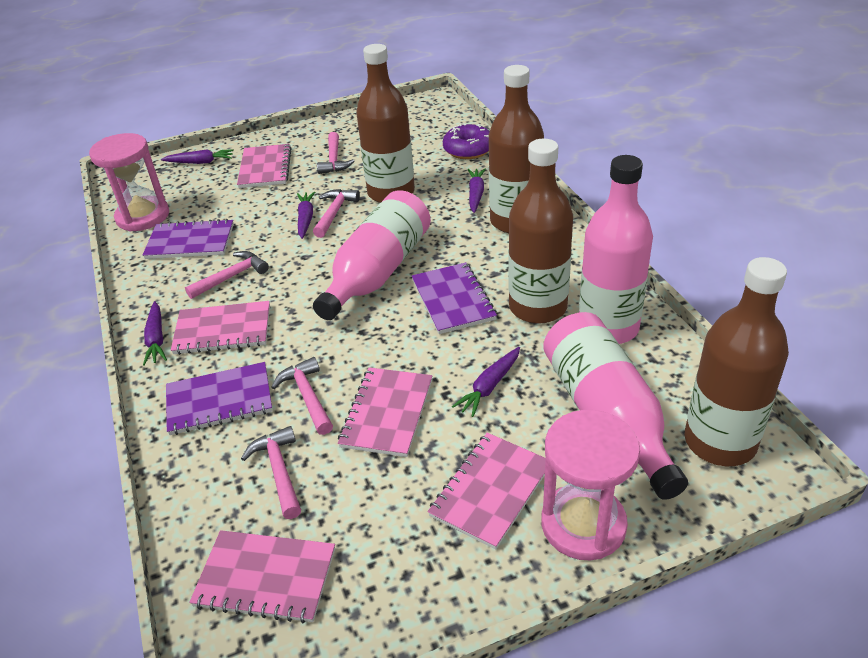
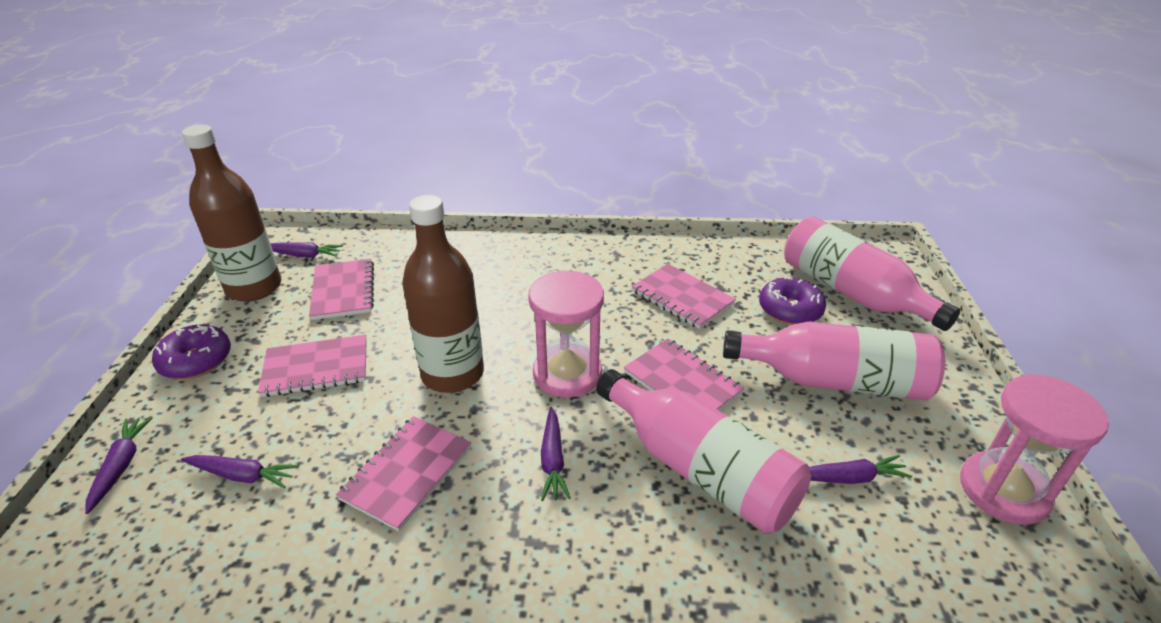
brown bottle: 4 -> 2
pink hammer: 5 -> 0
purple donut: 1 -> 2
purple notebook: 3 -> 0

